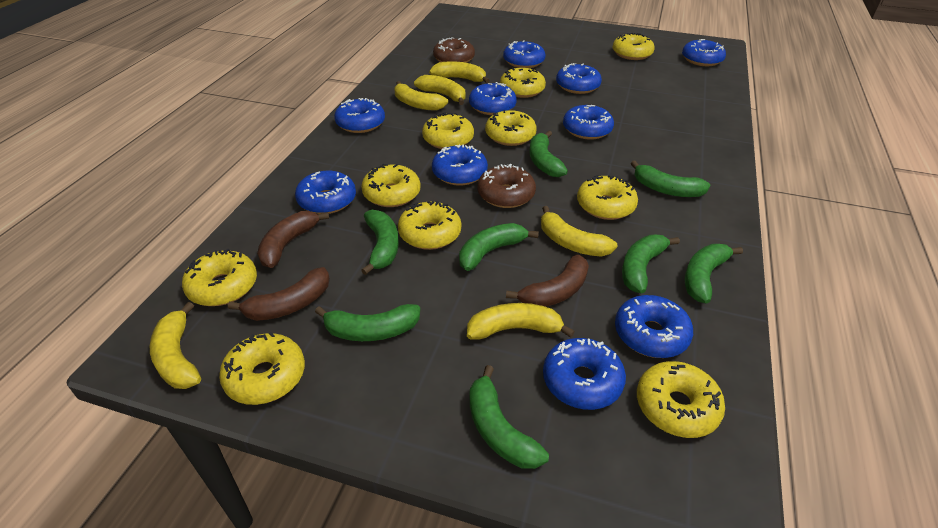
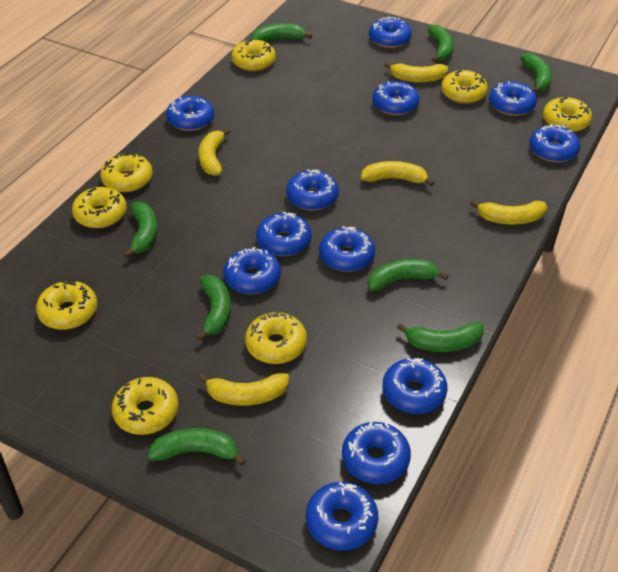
blue donut: 10 -> 12
brown banana: 3 -> 0
brown donut: 2 -> 0
yellow banana: 6 -> 5
yellow donut: 10 -> 8

